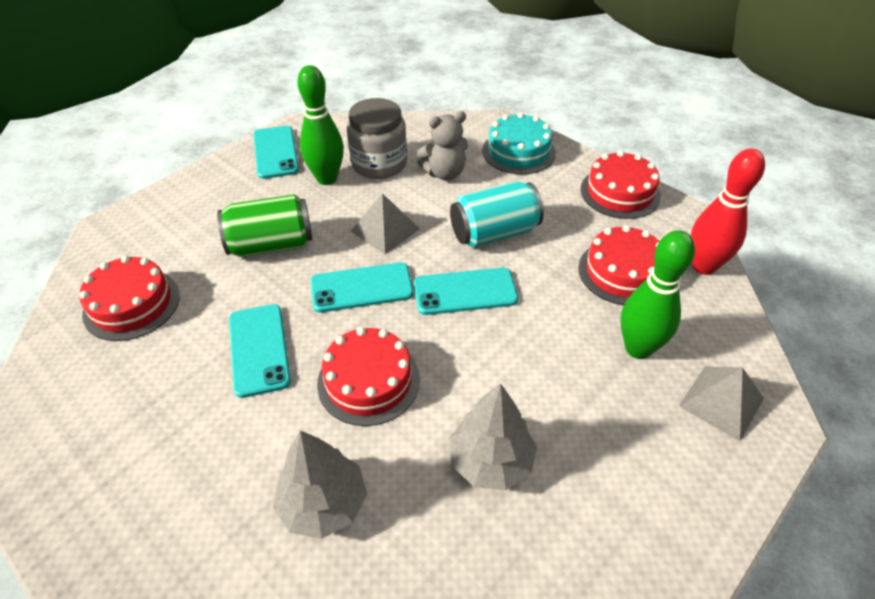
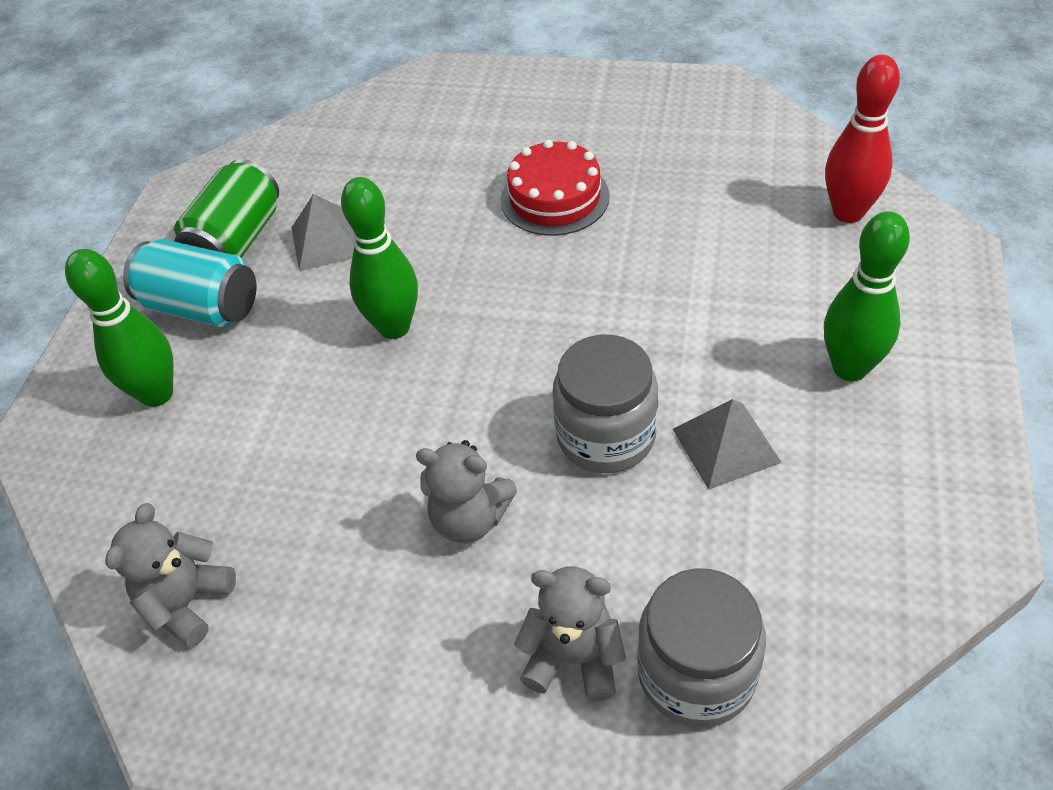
green bowling pin: 2 -> 3
grey jar: 1 -> 2
grey teddy bear: 1 -> 3
grey tree: 2 -> 0
red cake: 4 -> 1
turquoise cake: 1 -> 0
turquoise phone: 4 -> 0

